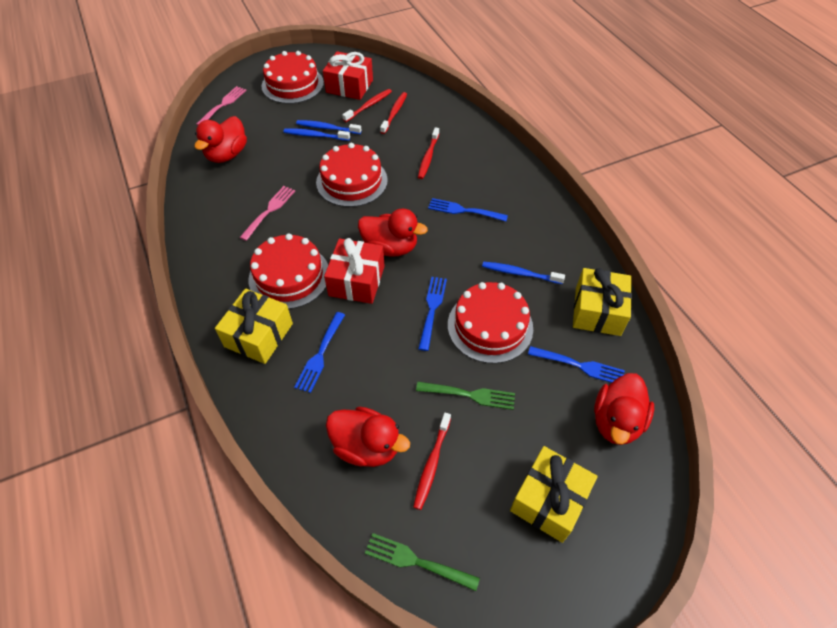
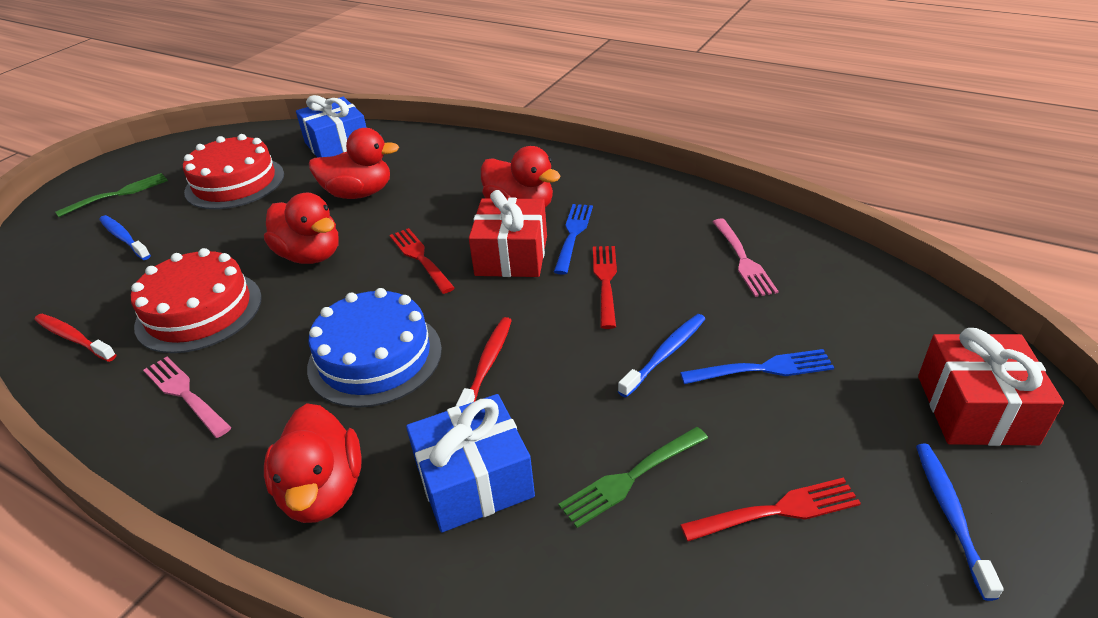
blue cake: 0 -> 1
blue fork: 4 -> 2
blue gift: 0 -> 2
red cake: 4 -> 2
red fork: 0 -> 3
red toothbrush: 4 -> 2
yellow gift: 3 -> 0

